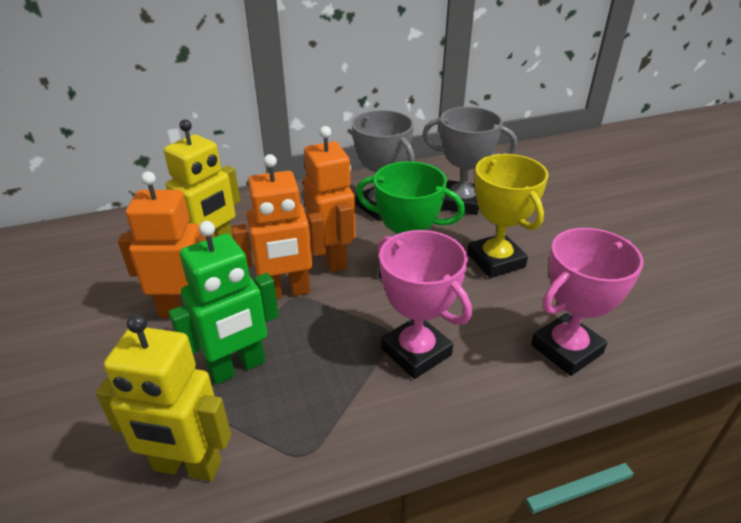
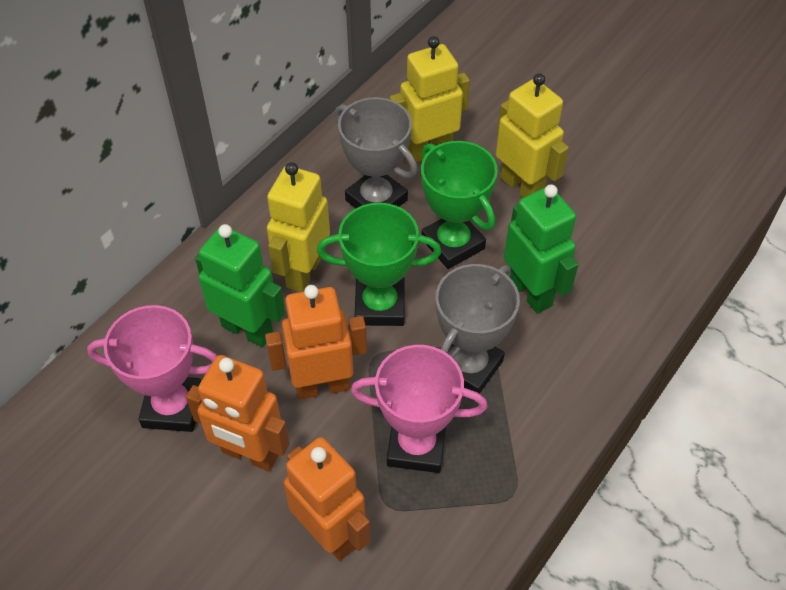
green robot: 1 -> 2
green trophy: 1 -> 2
yellow robot: 2 -> 3
yellow trophy: 1 -> 0

